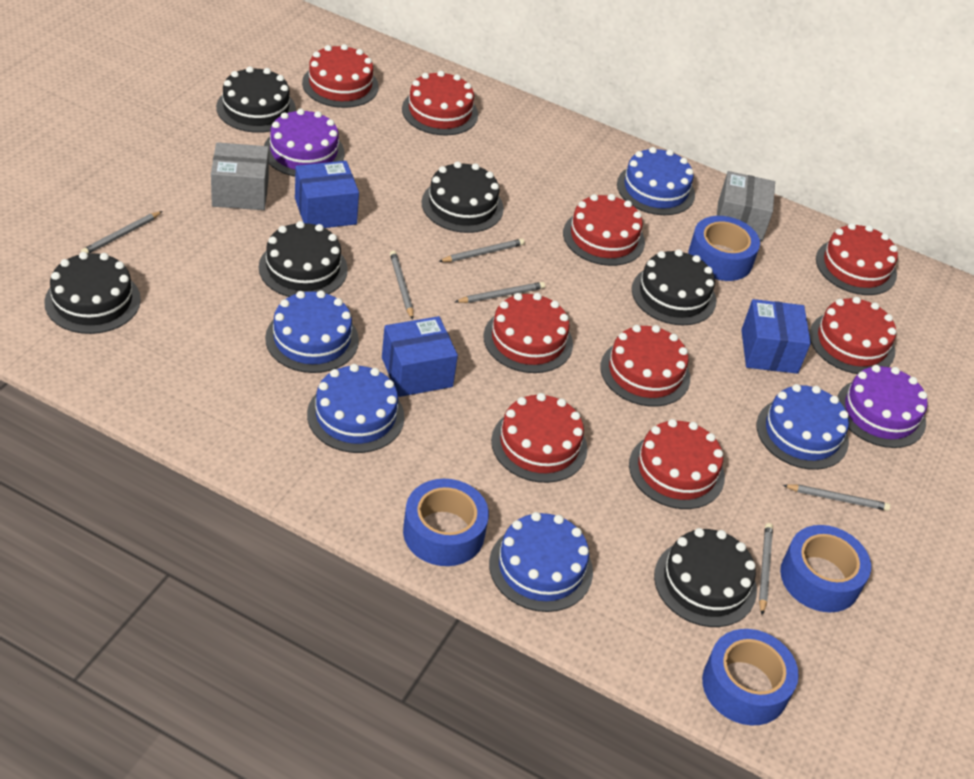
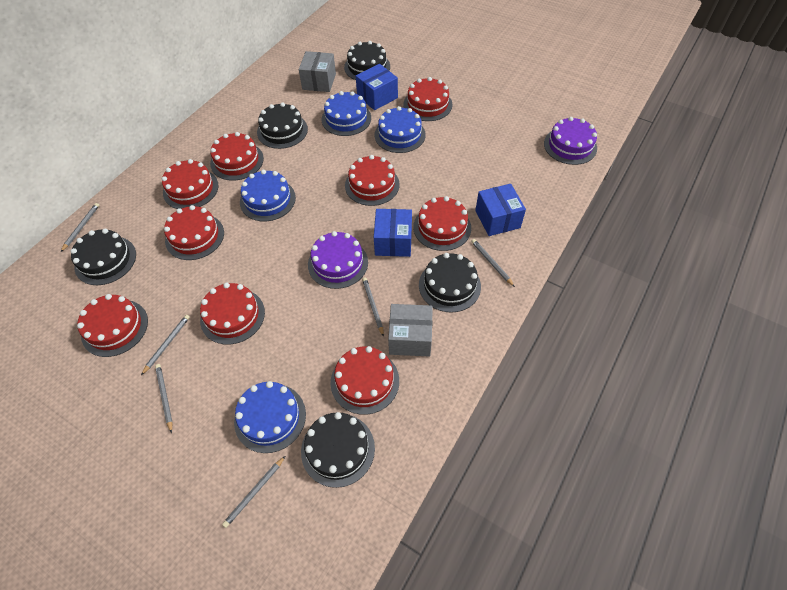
black cake: 6 -> 5
blue cake: 5 -> 4
blue tape: 4 -> 0

